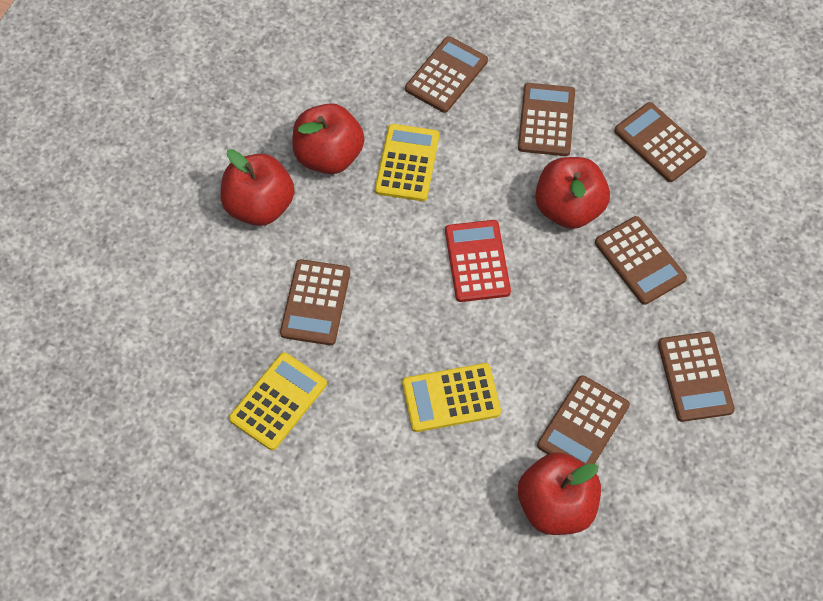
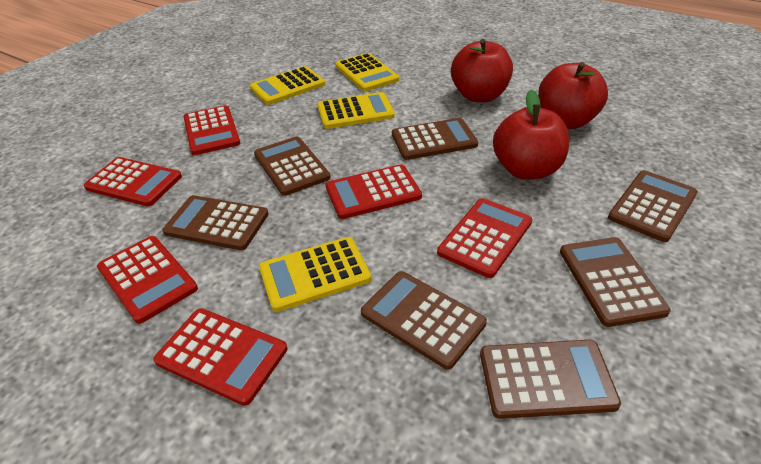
red apple: 4 -> 3
red calculator: 1 -> 6
yellow calculator: 3 -> 4

